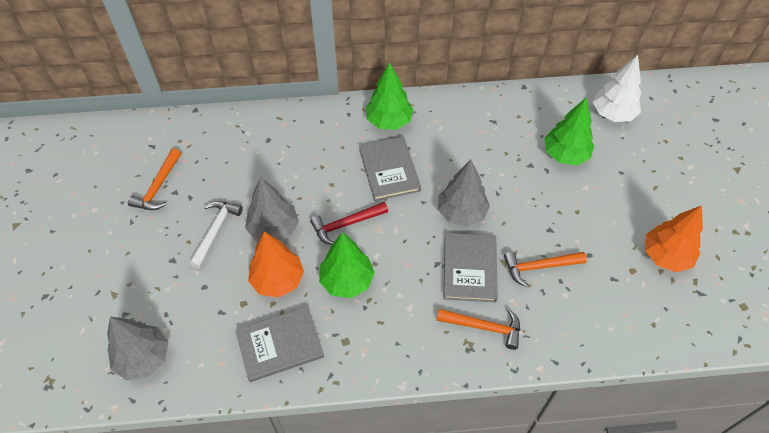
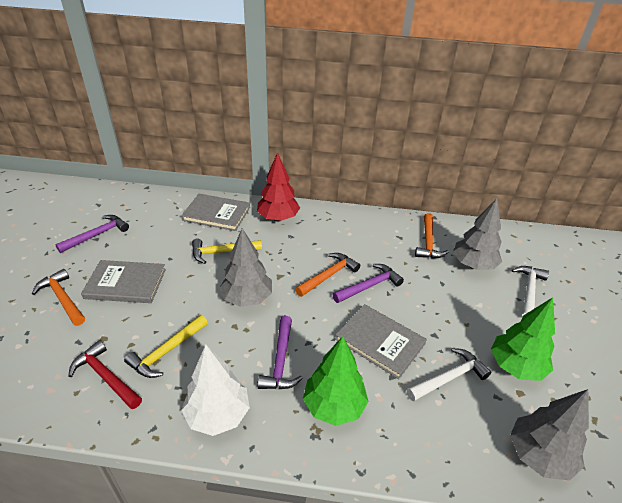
green tree: 3 -> 2
orange tree: 2 -> 0
purple hammer: 0 -> 3
red tree: 0 -> 1
white hammer: 1 -> 2
yellow hammer: 0 -> 2

